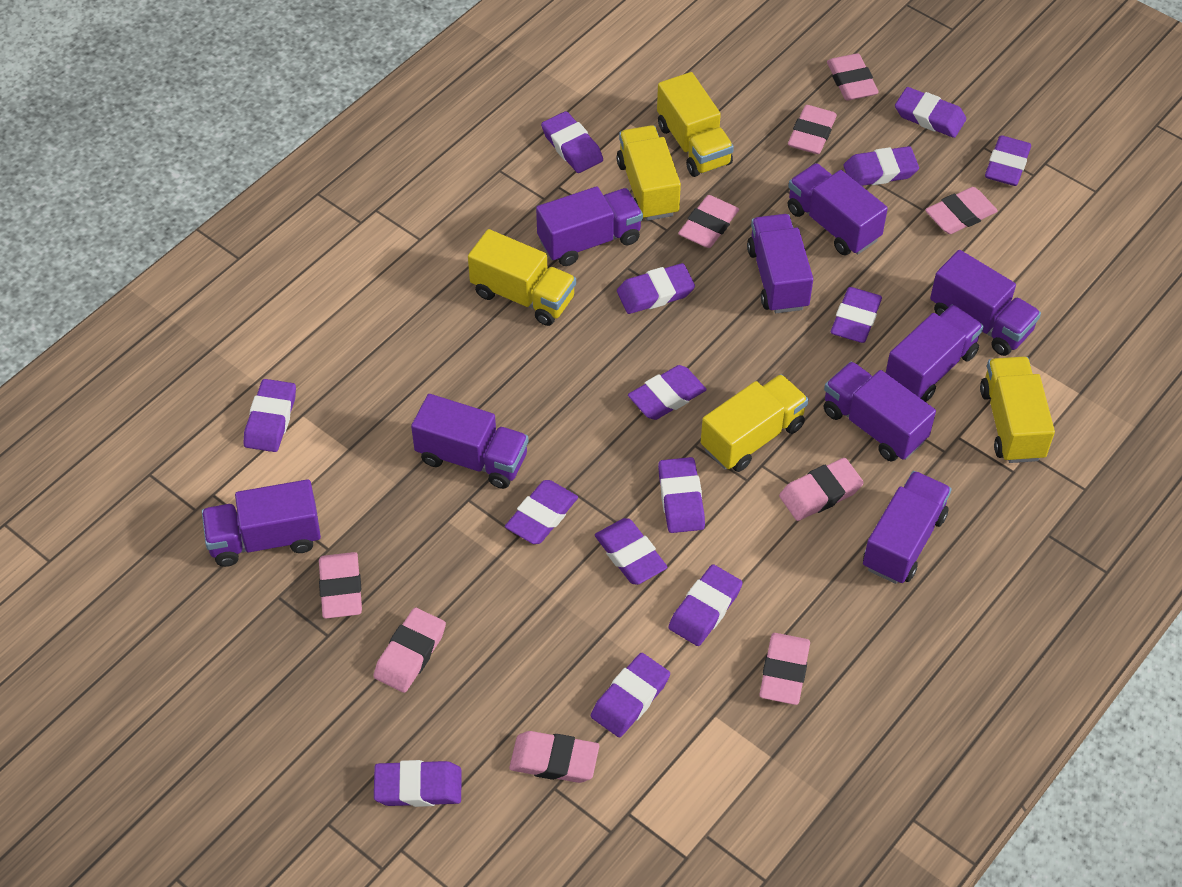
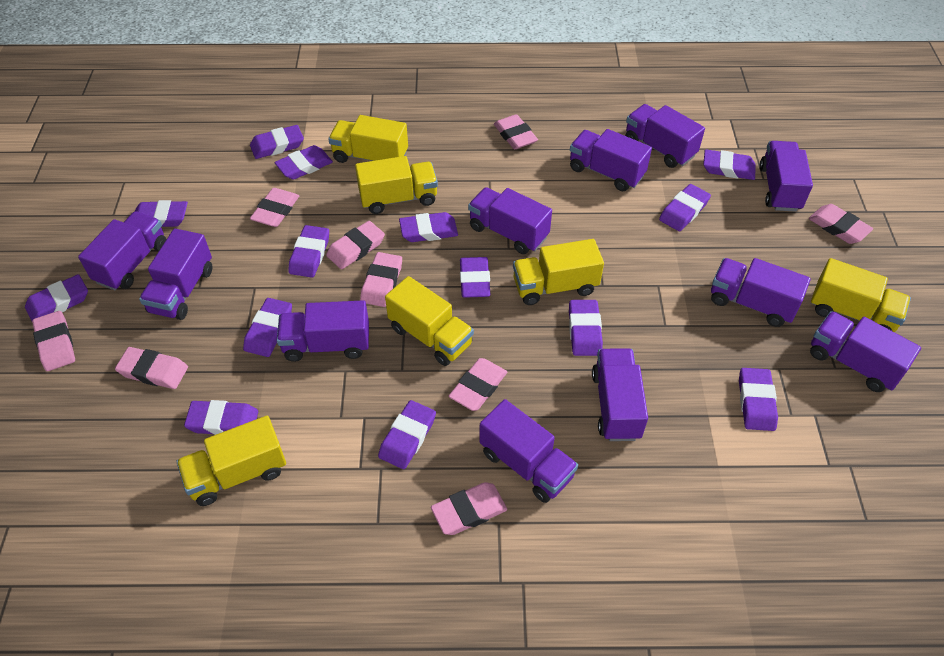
purple truck: 9 -> 11
yellow truck: 5 -> 6

